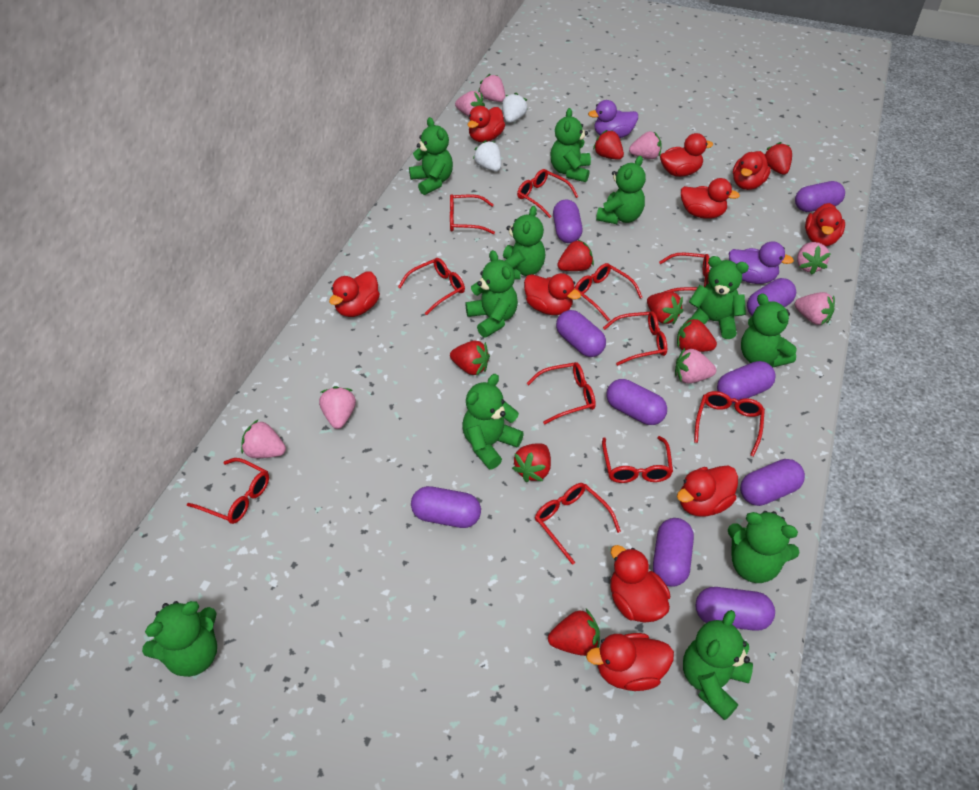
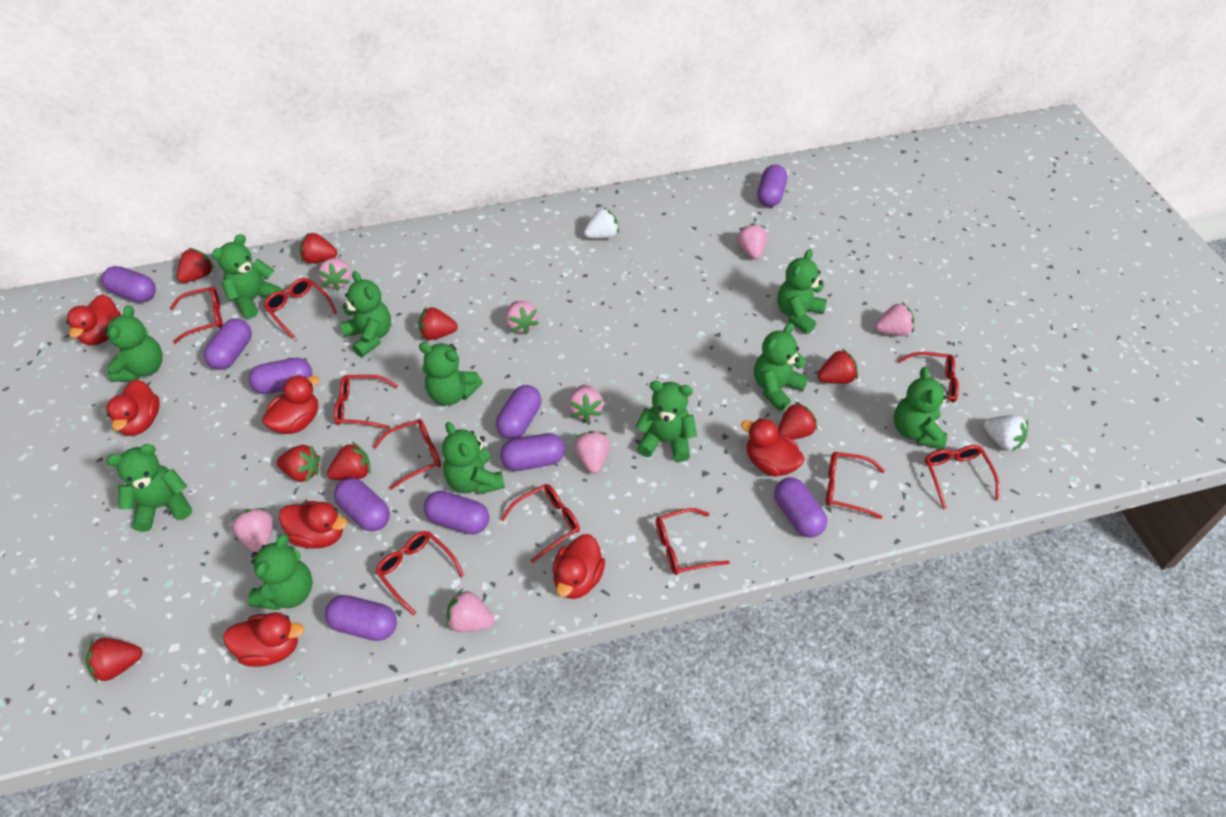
purple duck: 2 -> 0
red duck: 10 -> 7
red glasses: 11 -> 10

